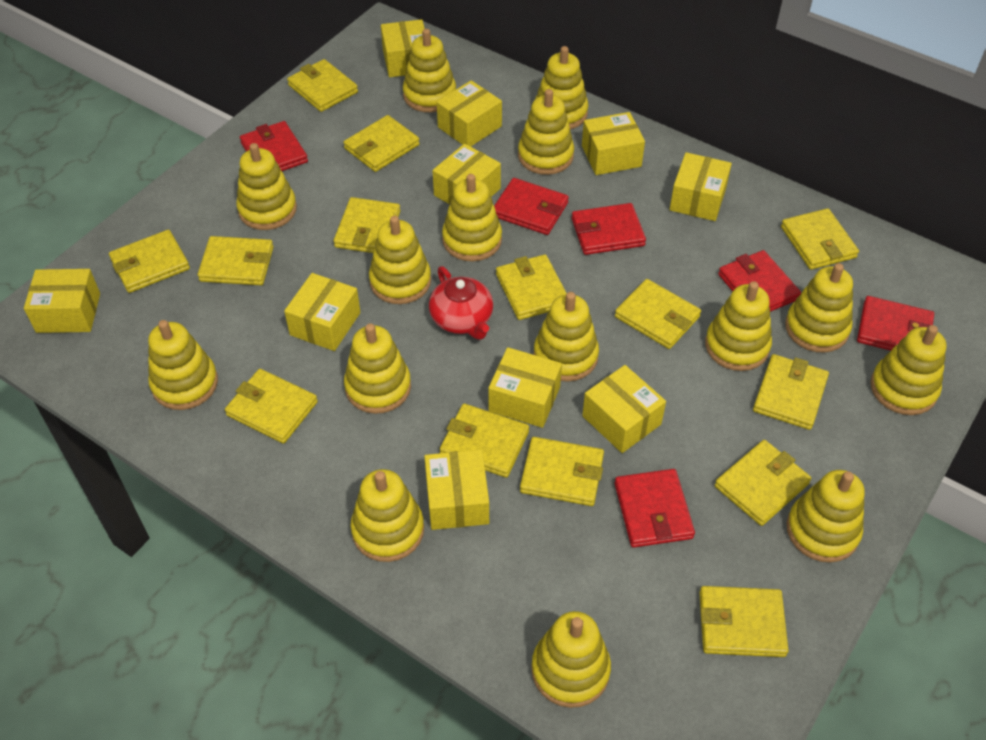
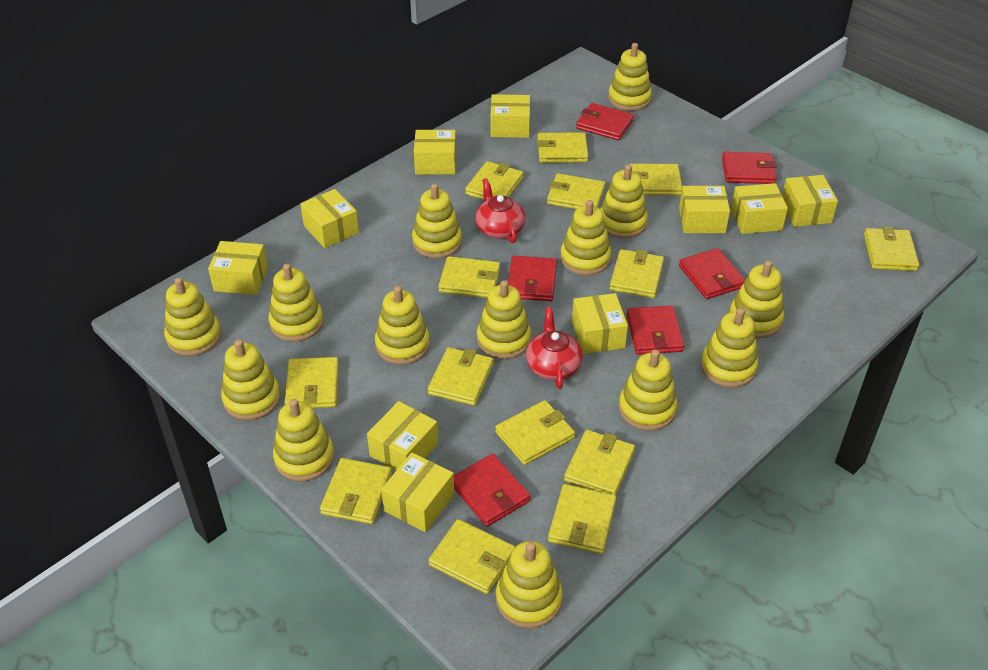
red teapot: 1 -> 2
yellow stacking toy: 15 -> 14

